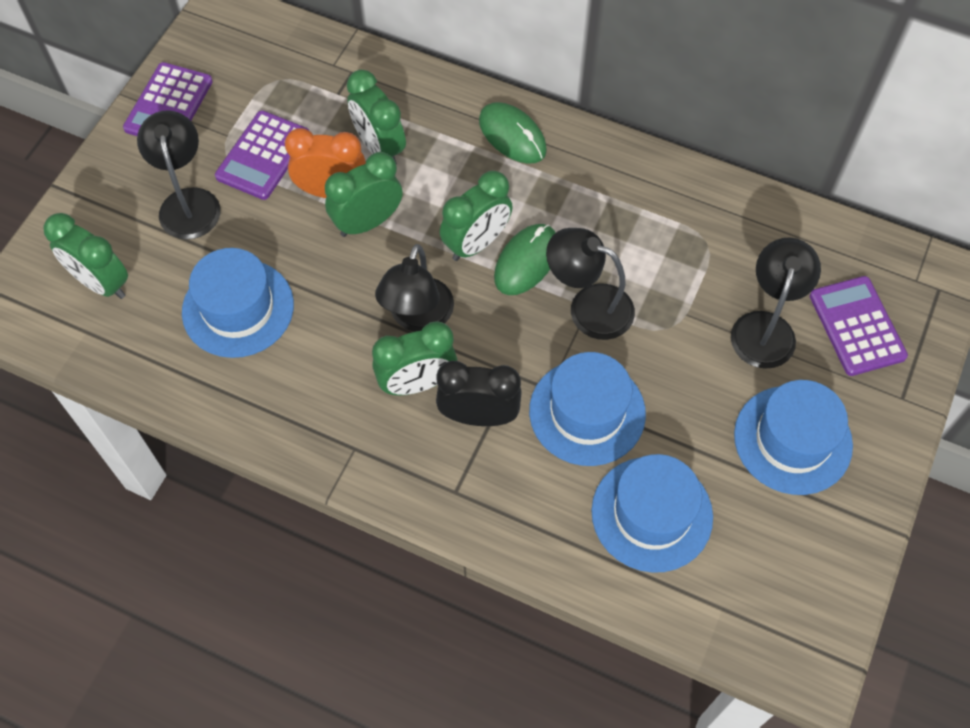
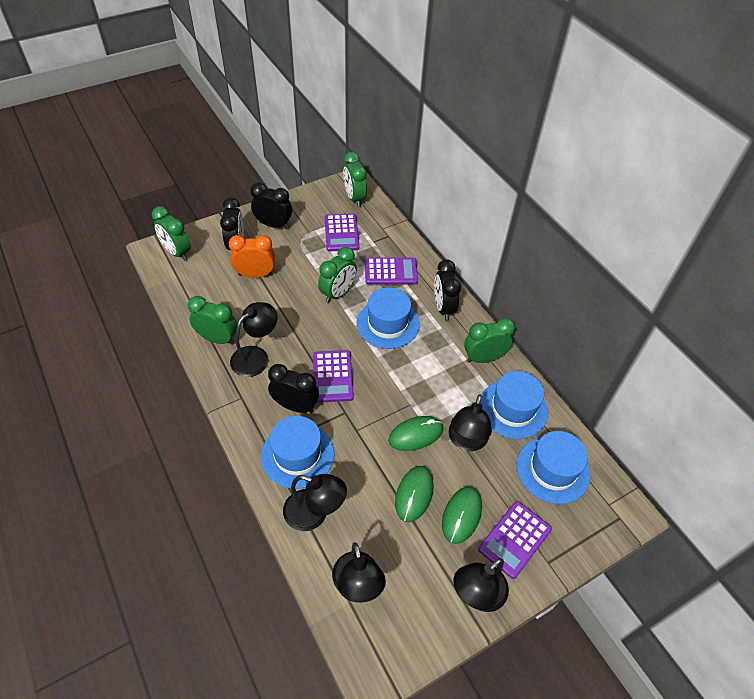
black clock: 1 -> 4
black lamp: 4 -> 5
green mouse: 2 -> 3
purple calculator: 3 -> 4

